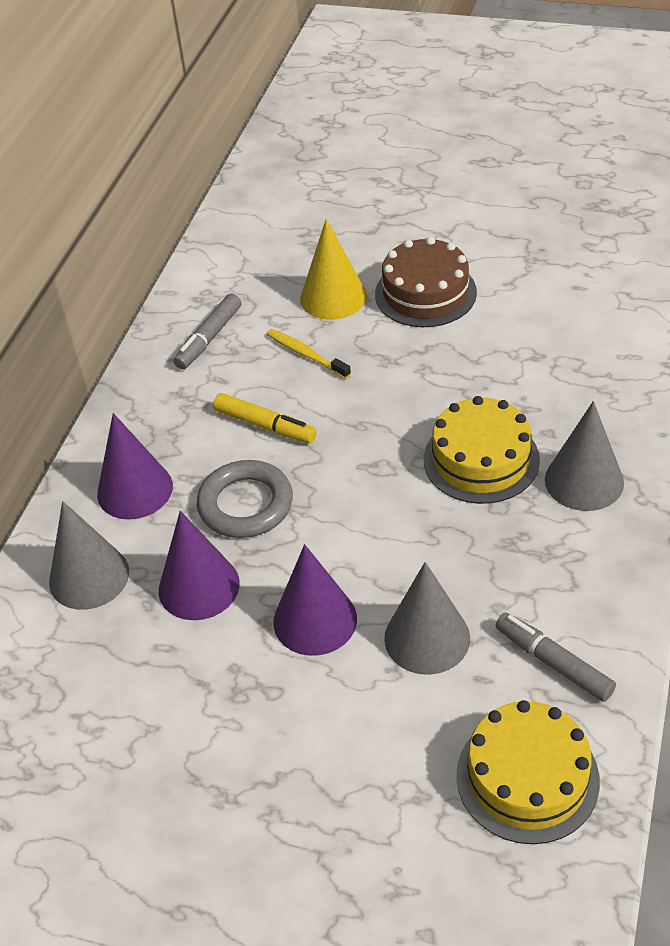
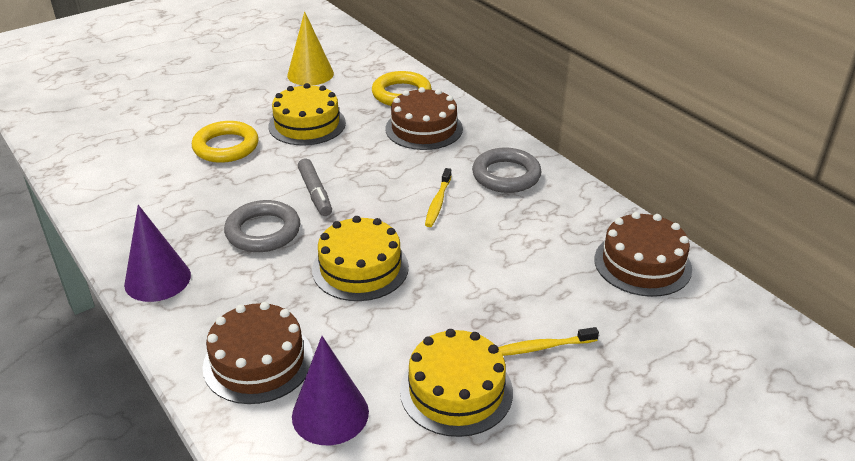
brown cake: 1 -> 3
grey cone: 3 -> 0
grey marker: 2 -> 1
grey ring: 1 -> 2
purple cone: 3 -> 2
yellow cake: 2 -> 3
yellow marker: 1 -> 0
yellow ring: 0 -> 2
yellow toothbrush: 1 -> 2

